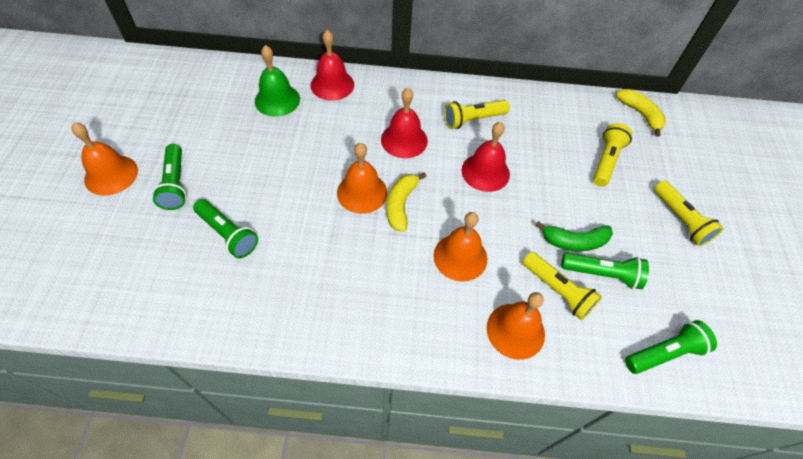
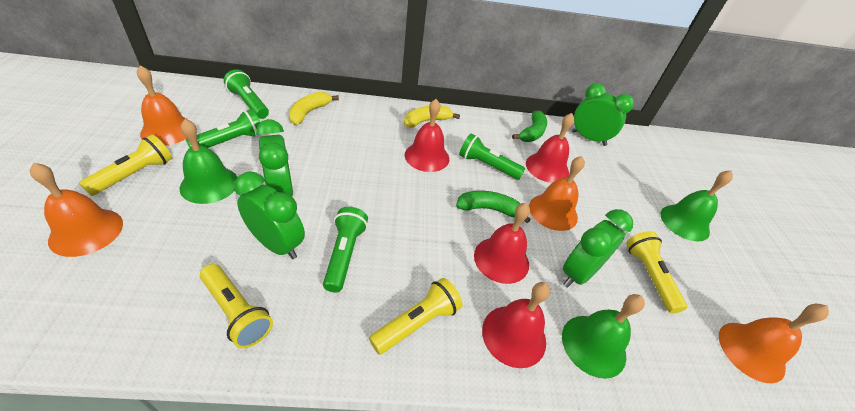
green banana: 1 -> 2
green bell: 1 -> 3
green clock: 0 -> 4
red bell: 3 -> 4

